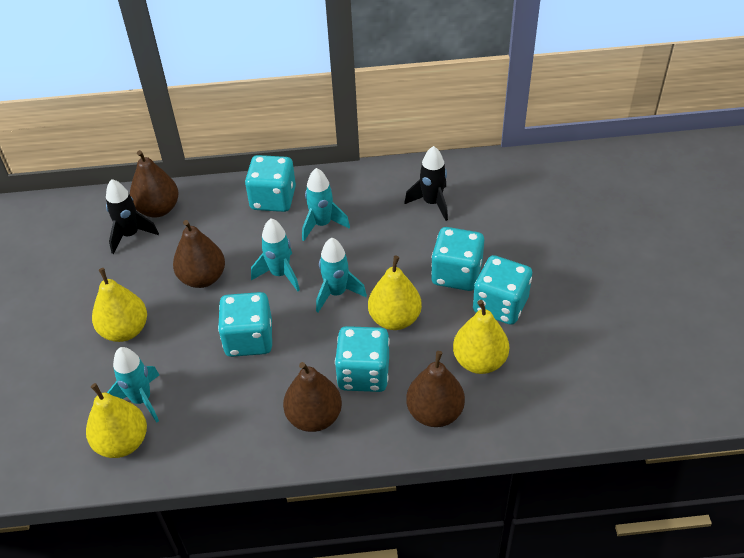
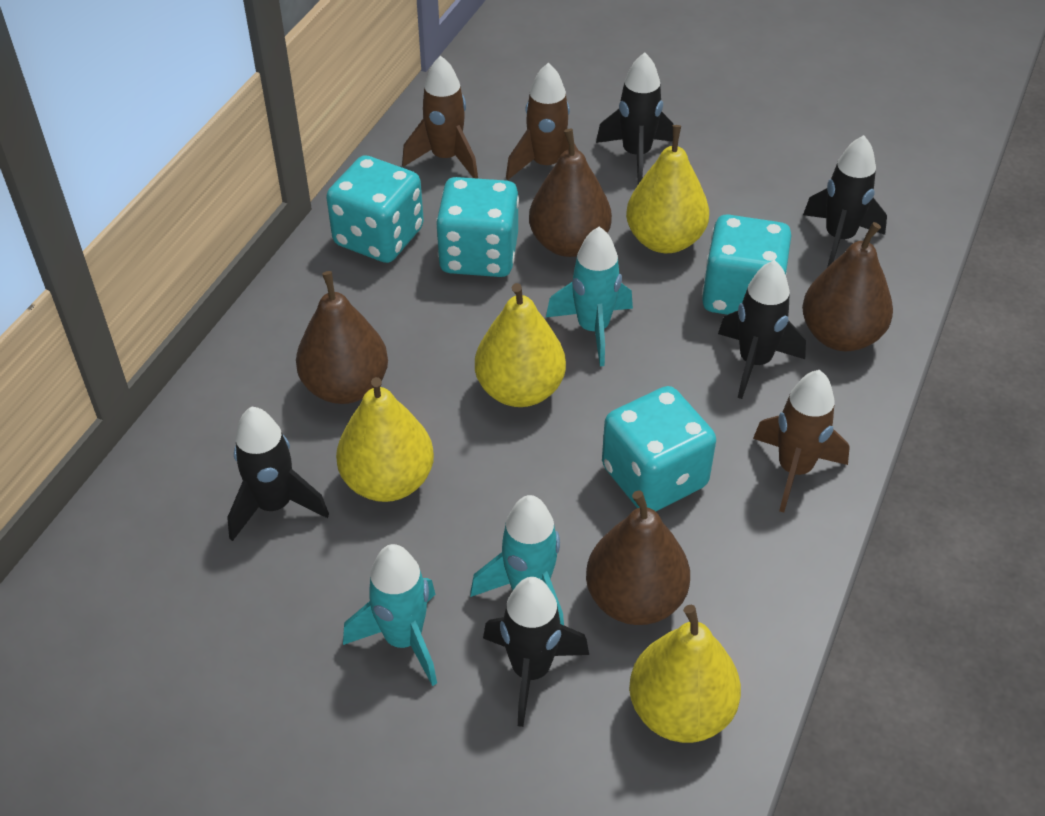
black rocket: 2 -> 5
brown rocket: 0 -> 3
turquoise dice: 5 -> 4
turquoise rocket: 4 -> 3

